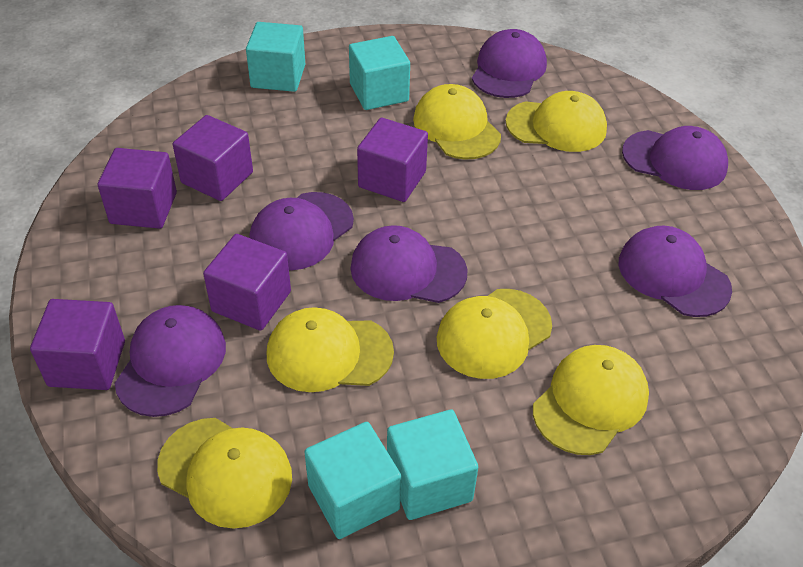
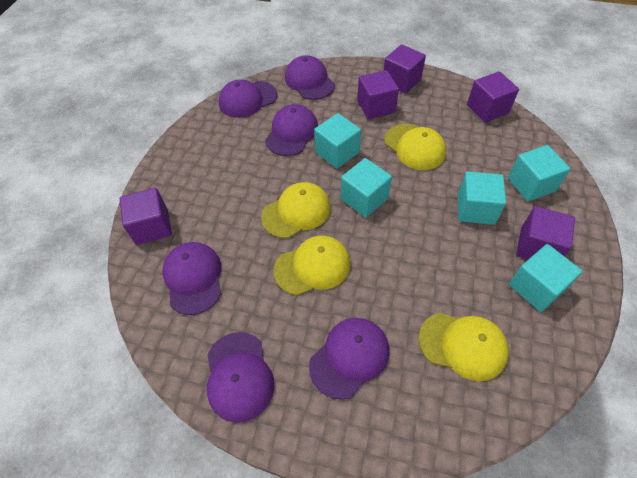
turquoise cube: 4 -> 5
yellow cap: 6 -> 4

